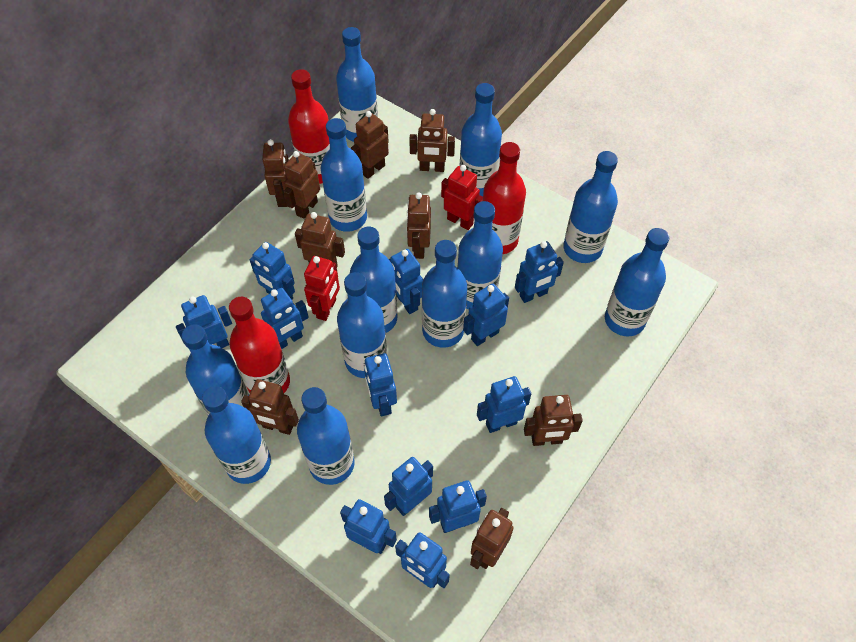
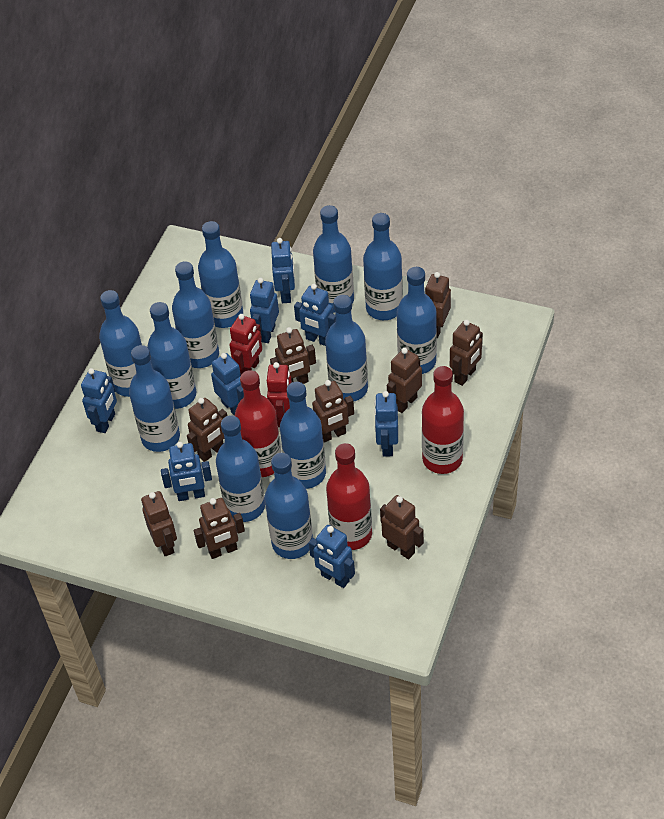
blue robot: 12 -> 8

